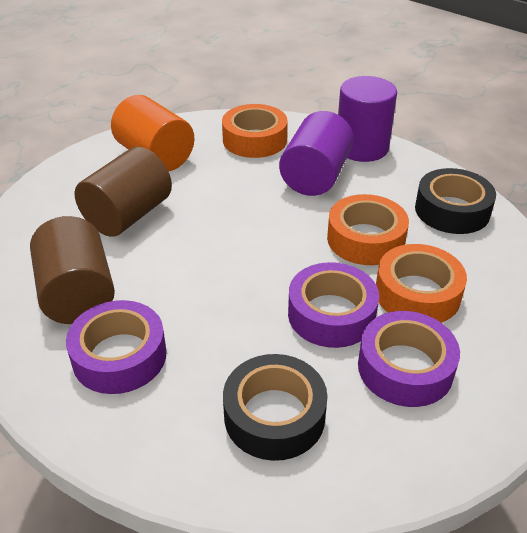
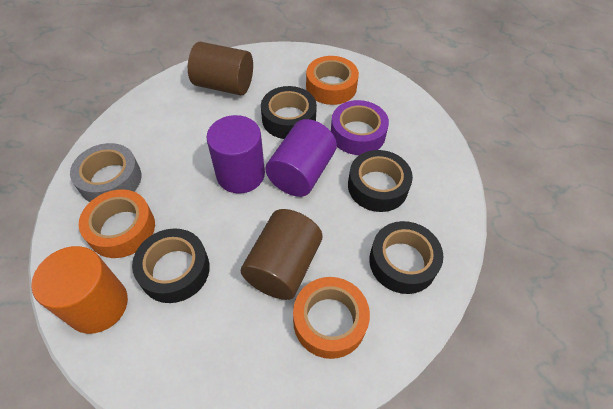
black tape: 2 -> 4
grey tape: 0 -> 1
purple tape: 3 -> 1

